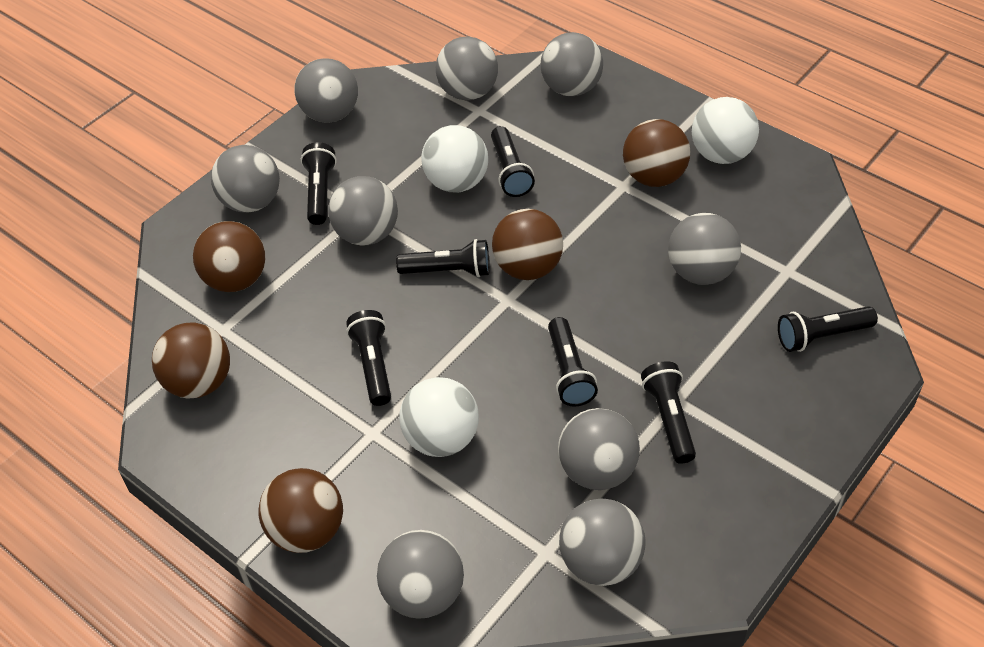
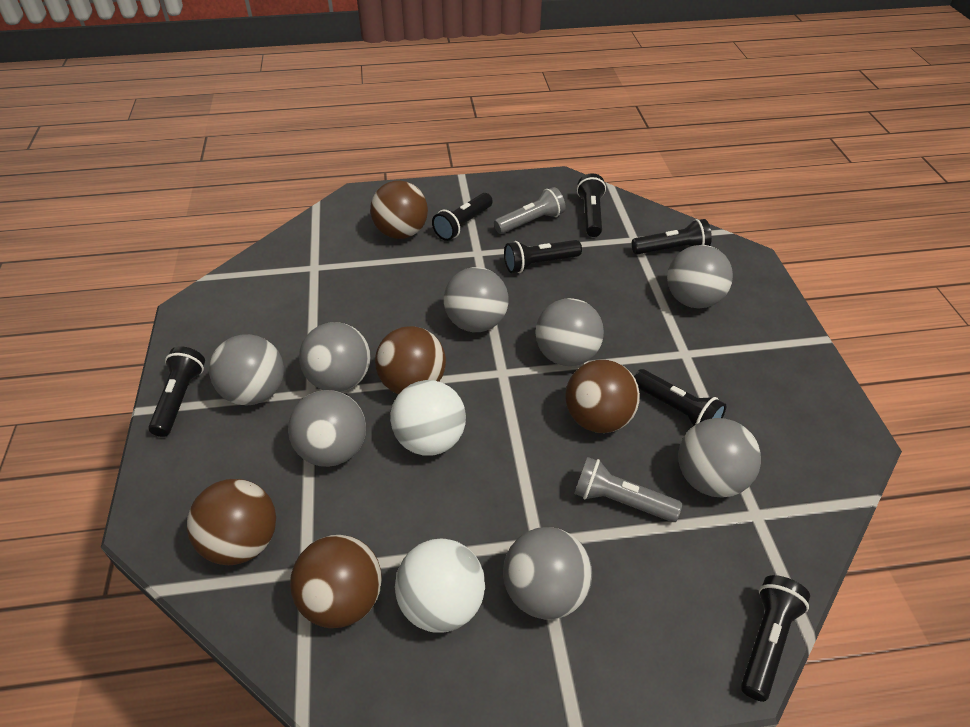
grey ball: 9 -> 8
grey flashlight: 0 -> 2
white ball: 3 -> 2

